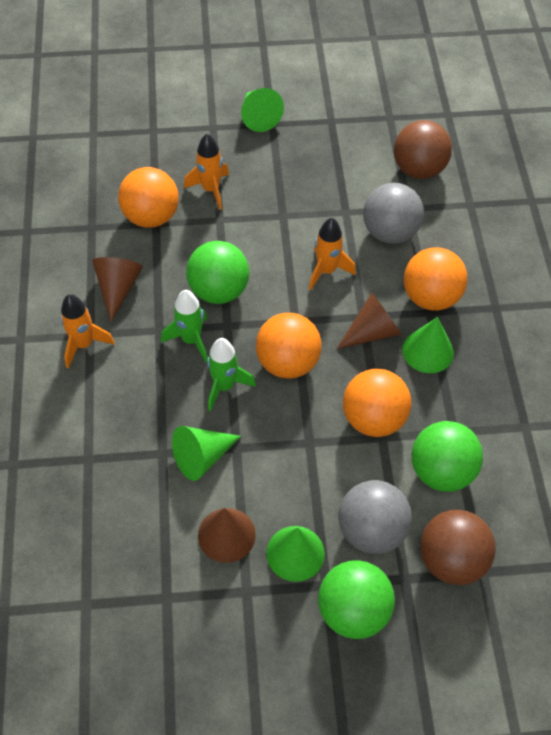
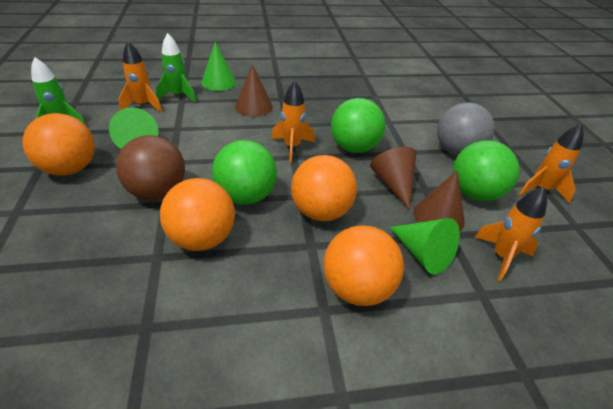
brown ball: 2 -> 1
green cone: 4 -> 3
grey ball: 2 -> 1
orange rocket: 3 -> 4

